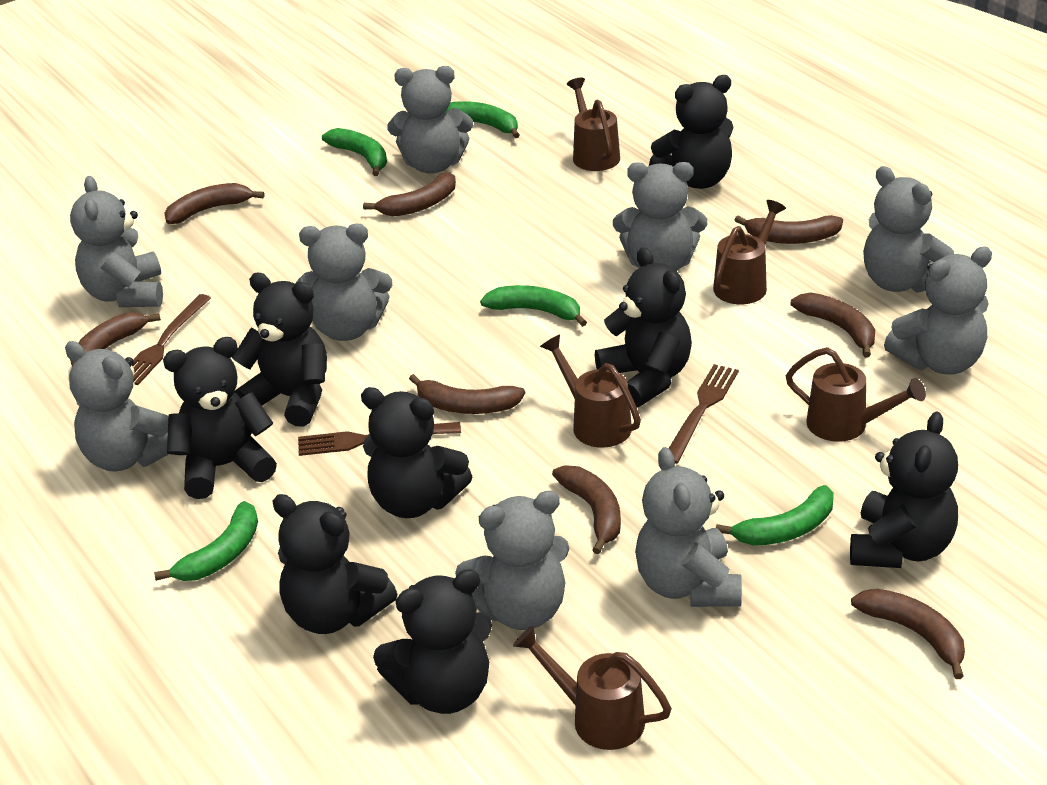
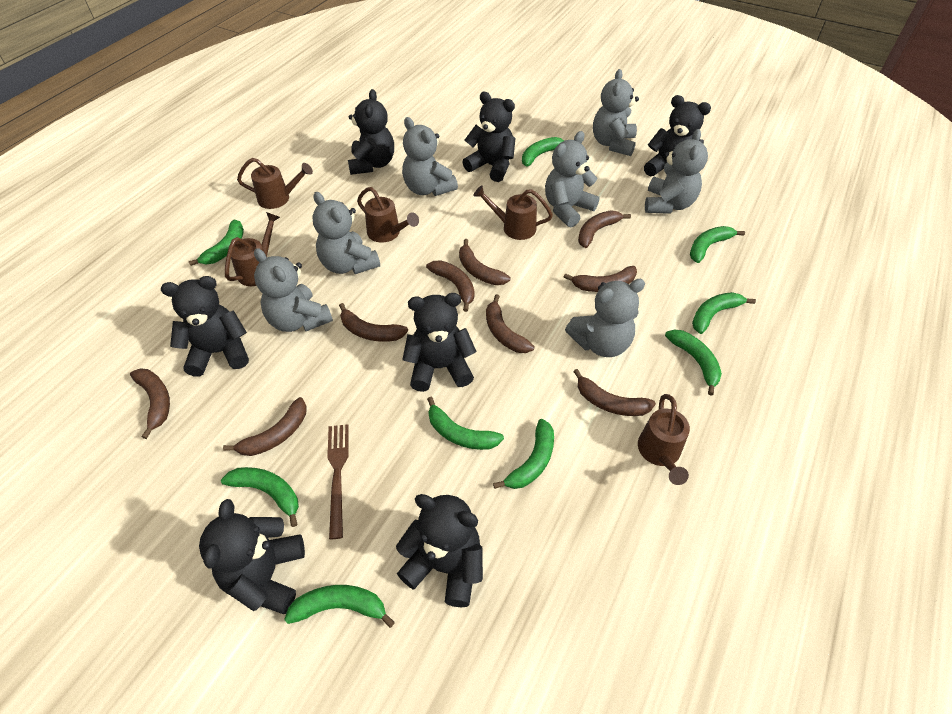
black teddy bear: 8 -> 7
brown banana: 8 -> 9
brown fork: 3 -> 1
green banana: 5 -> 9
grey teddy bear: 9 -> 7

